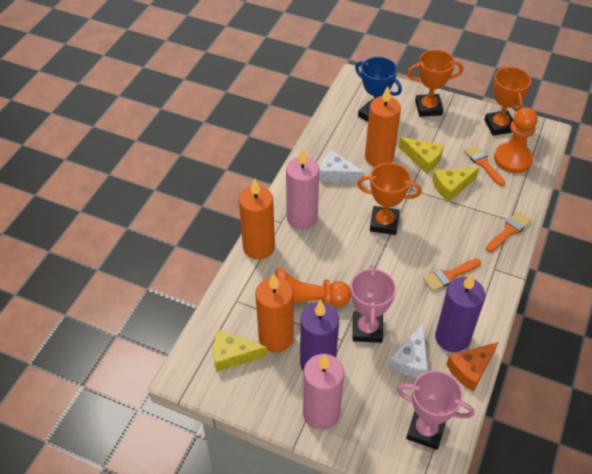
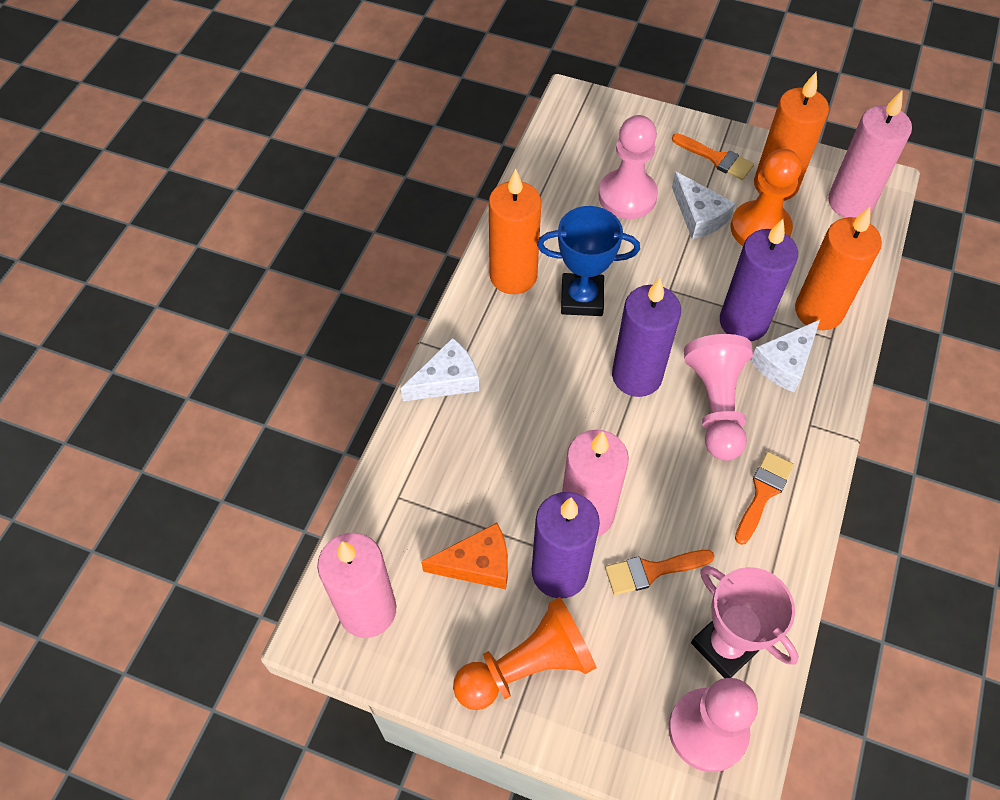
orange trophy: 3 -> 0
pink candle: 2 -> 3
pink pawn: 0 -> 3
pink trophy: 2 -> 1
purple candle: 2 -> 3
white cheese: 2 -> 3
yellow cheese: 3 -> 0

